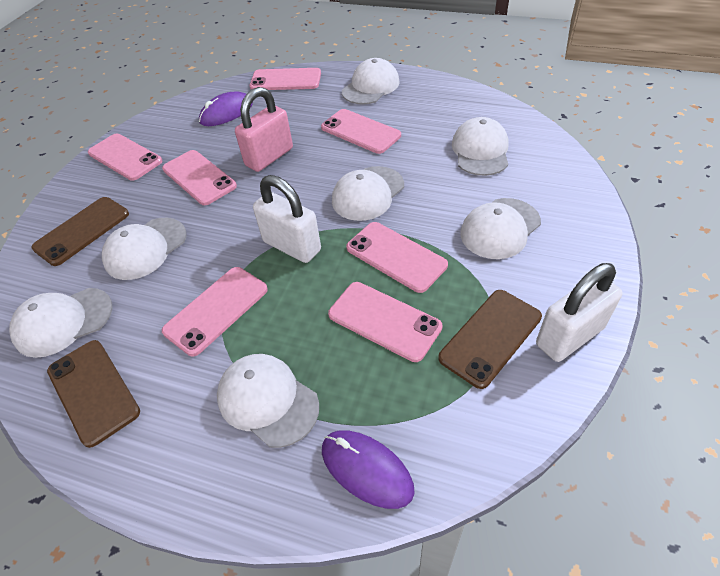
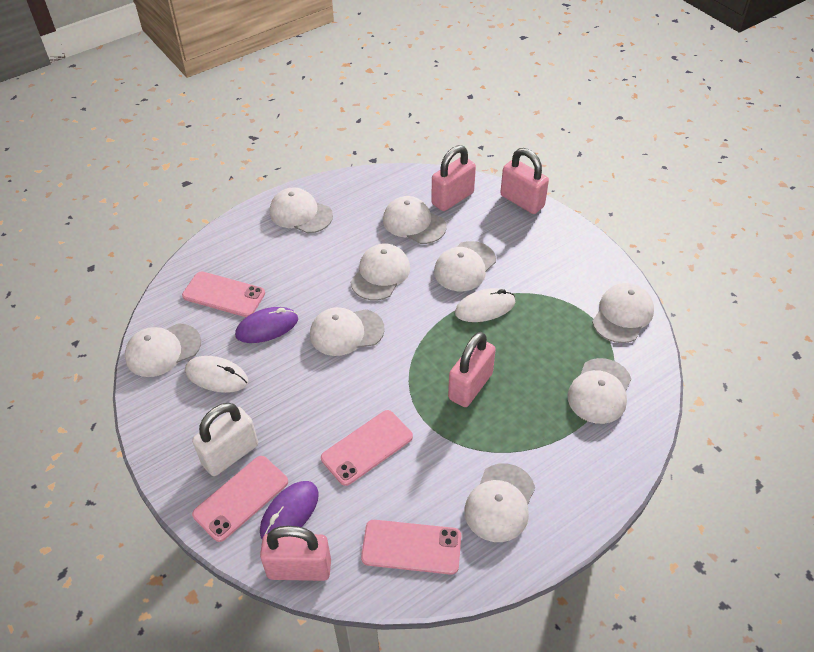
brown phone: 3 -> 0
pink padlock: 1 -> 4
pink phone: 7 -> 4
white cap: 7 -> 9
white mouse: 0 -> 2
white padlock: 2 -> 1

